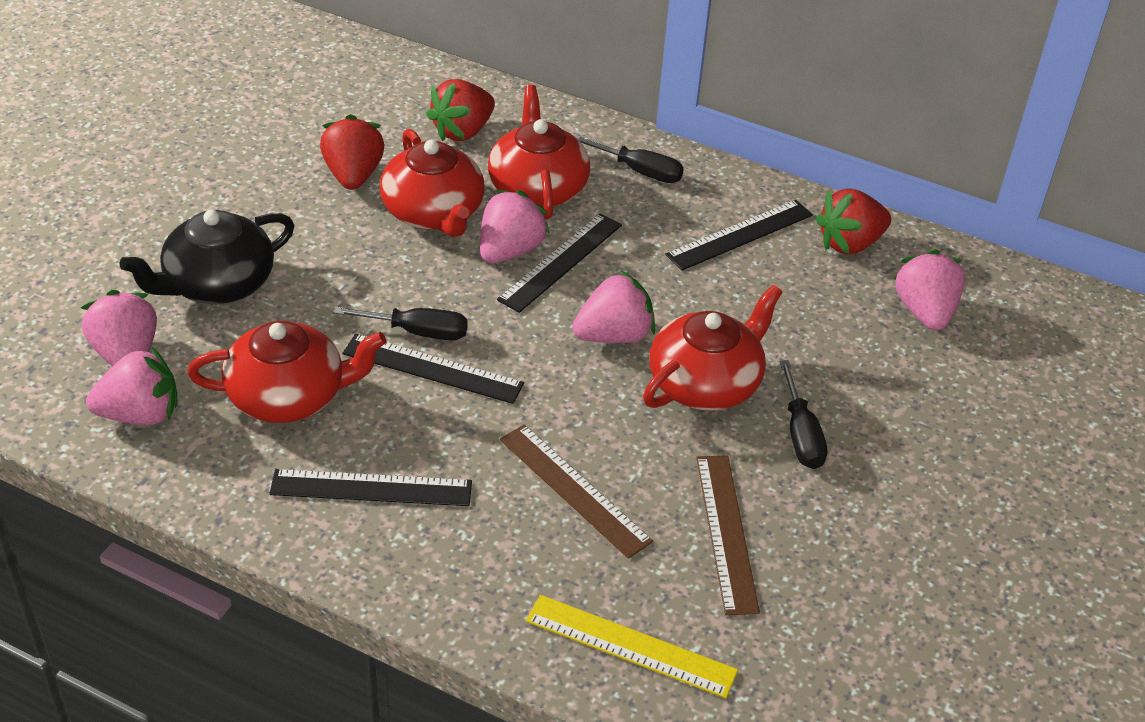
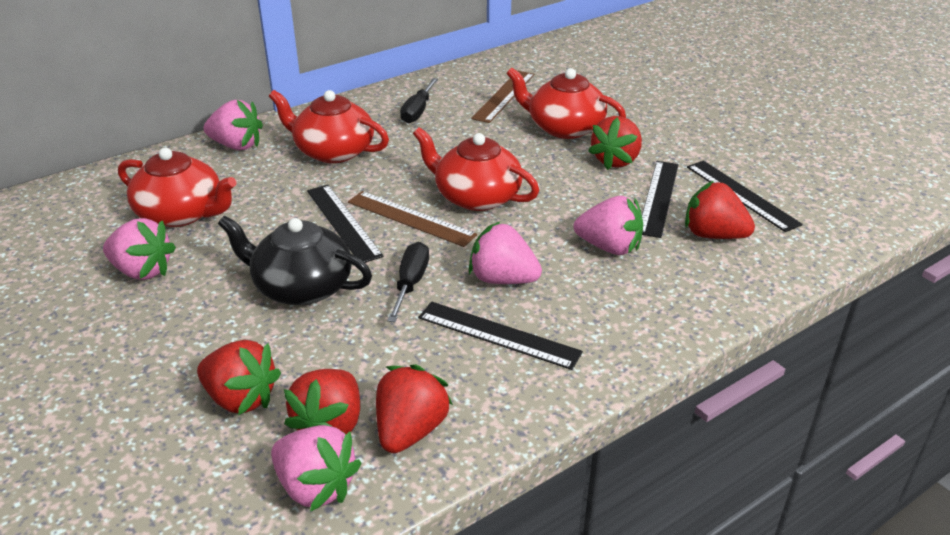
black screwdriver: 3 -> 2
red strawberry: 3 -> 5
yellow ruler: 1 -> 0

